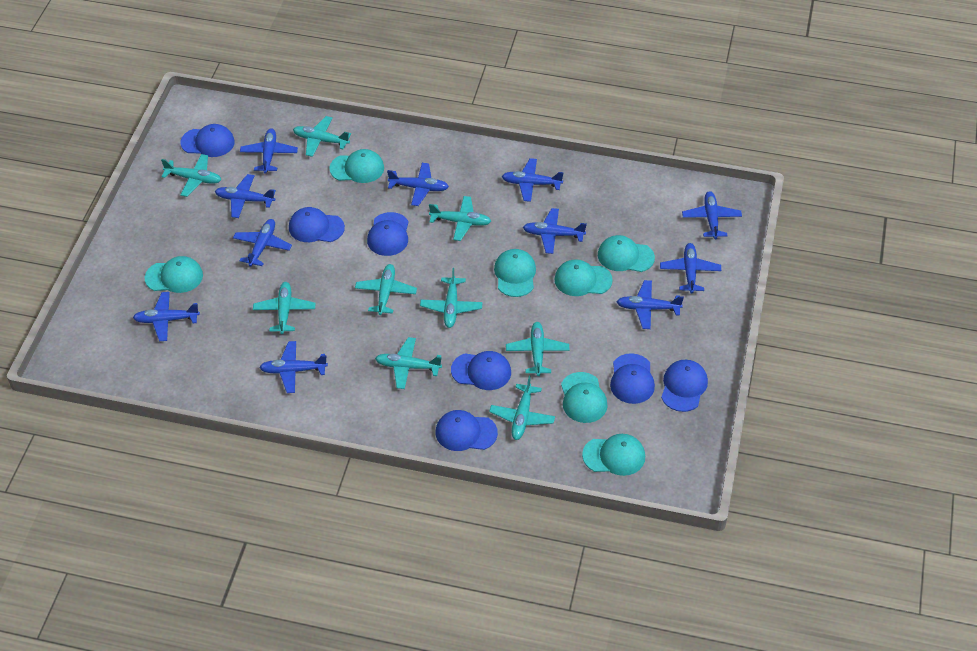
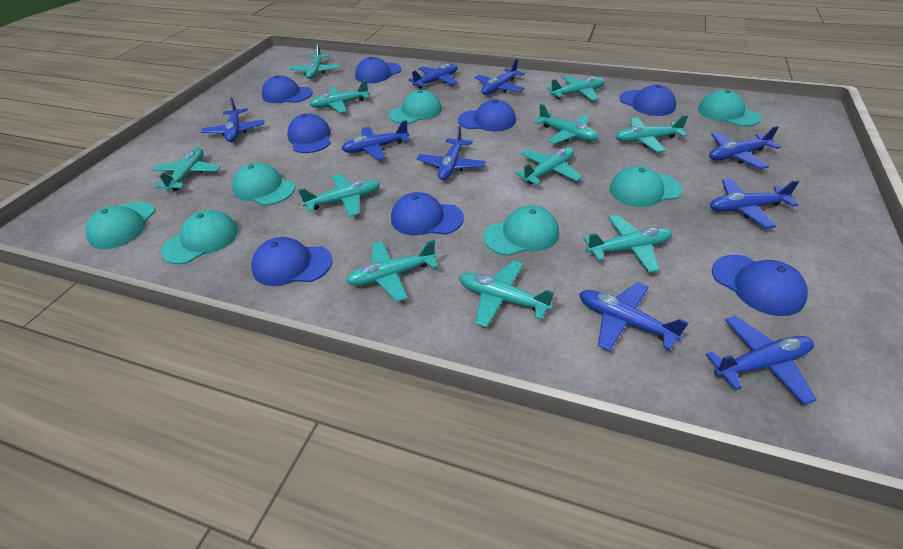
blue cap: 7 -> 8
blue plane: 11 -> 9
turquoise plane: 9 -> 11

